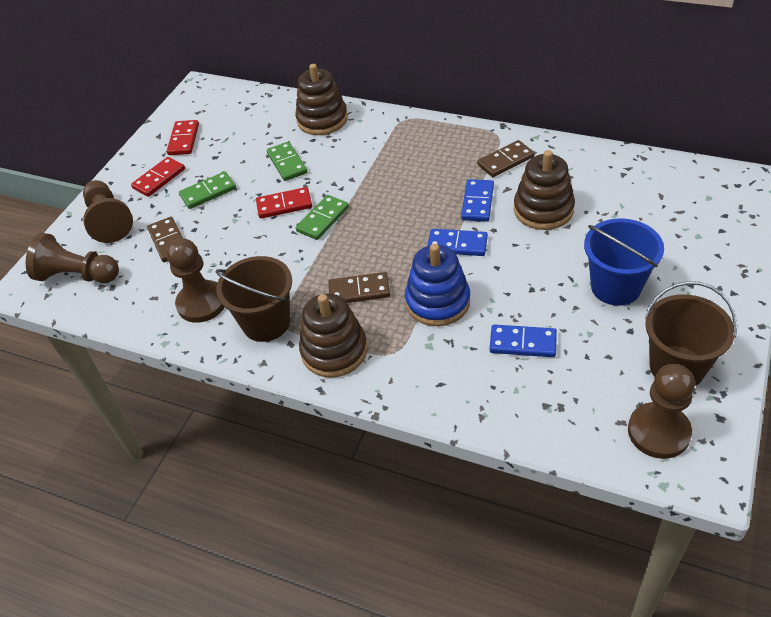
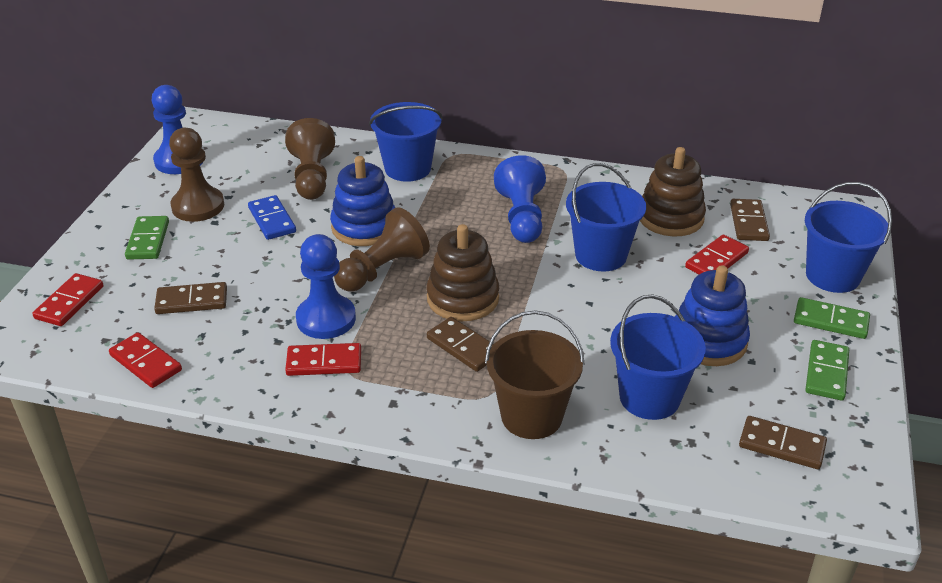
blue bucket: 1 -> 4
blue domino: 3 -> 1
blue pawn: 0 -> 3
blue stacking toy: 1 -> 2
brown bucket: 2 -> 1
brown domino: 3 -> 4
brown pawn: 4 -> 3
brown stacking toy: 3 -> 2
red domino: 3 -> 4

